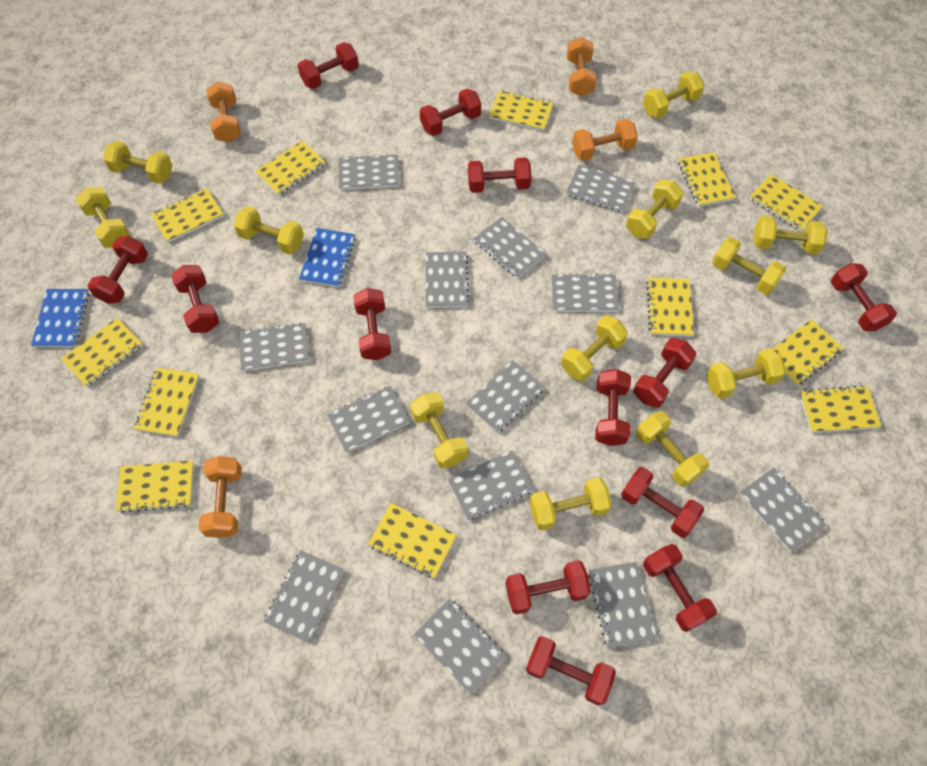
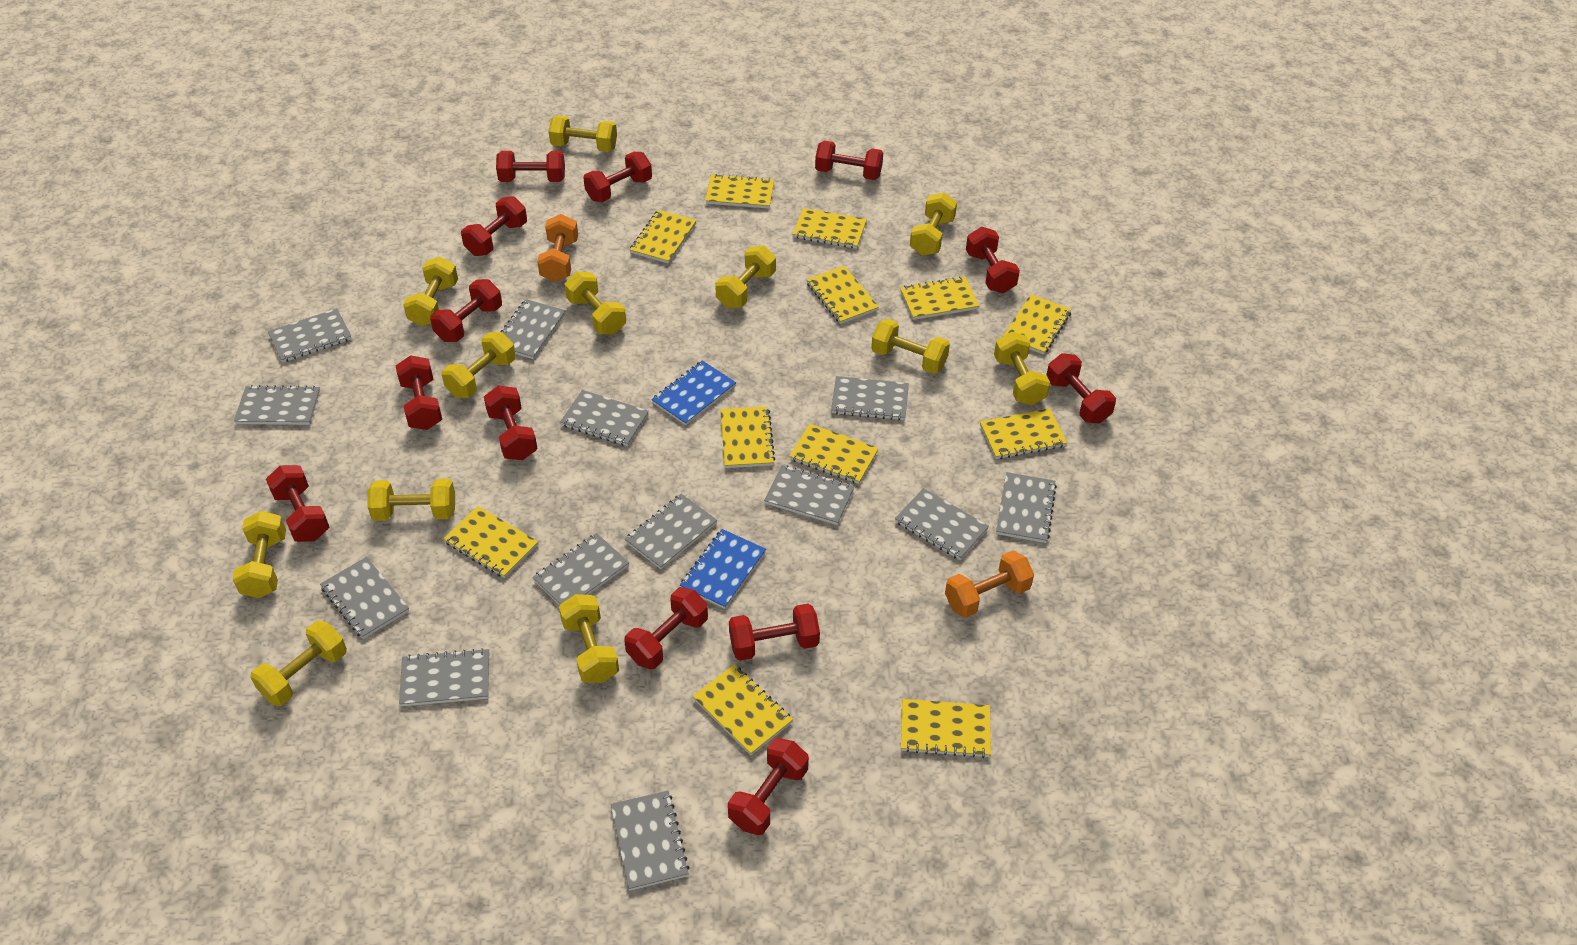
orange dumbbell: 4 -> 2

